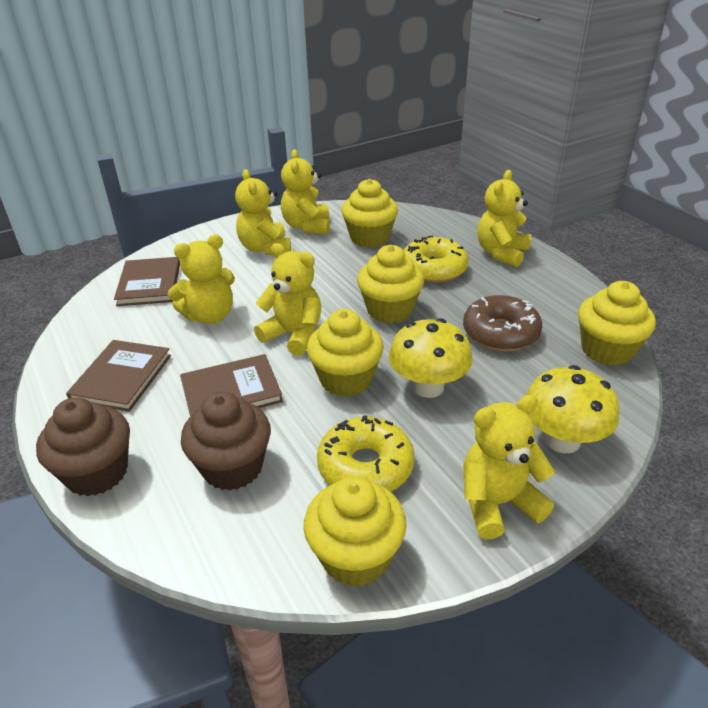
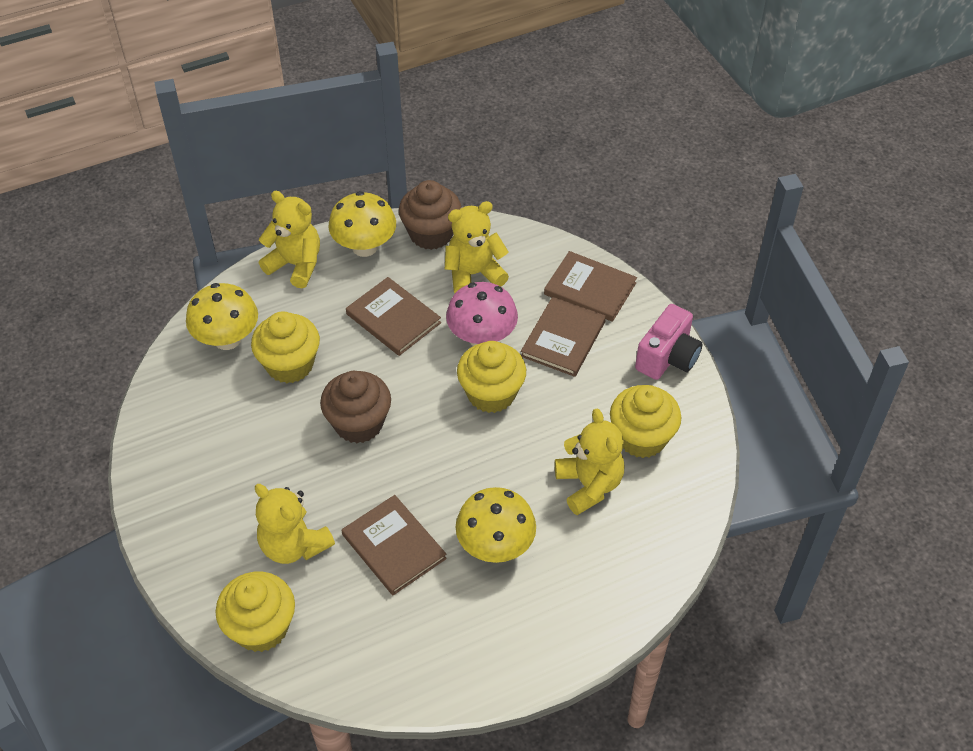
brown book: 3 -> 4
brown donut: 1 -> 0
pink camera: 0 -> 1
pink mushroom: 0 -> 1
yellow cupcake: 5 -> 4
yellow donut: 2 -> 0
yellow mushroom: 2 -> 3
yellow teddy bear: 6 -> 4

